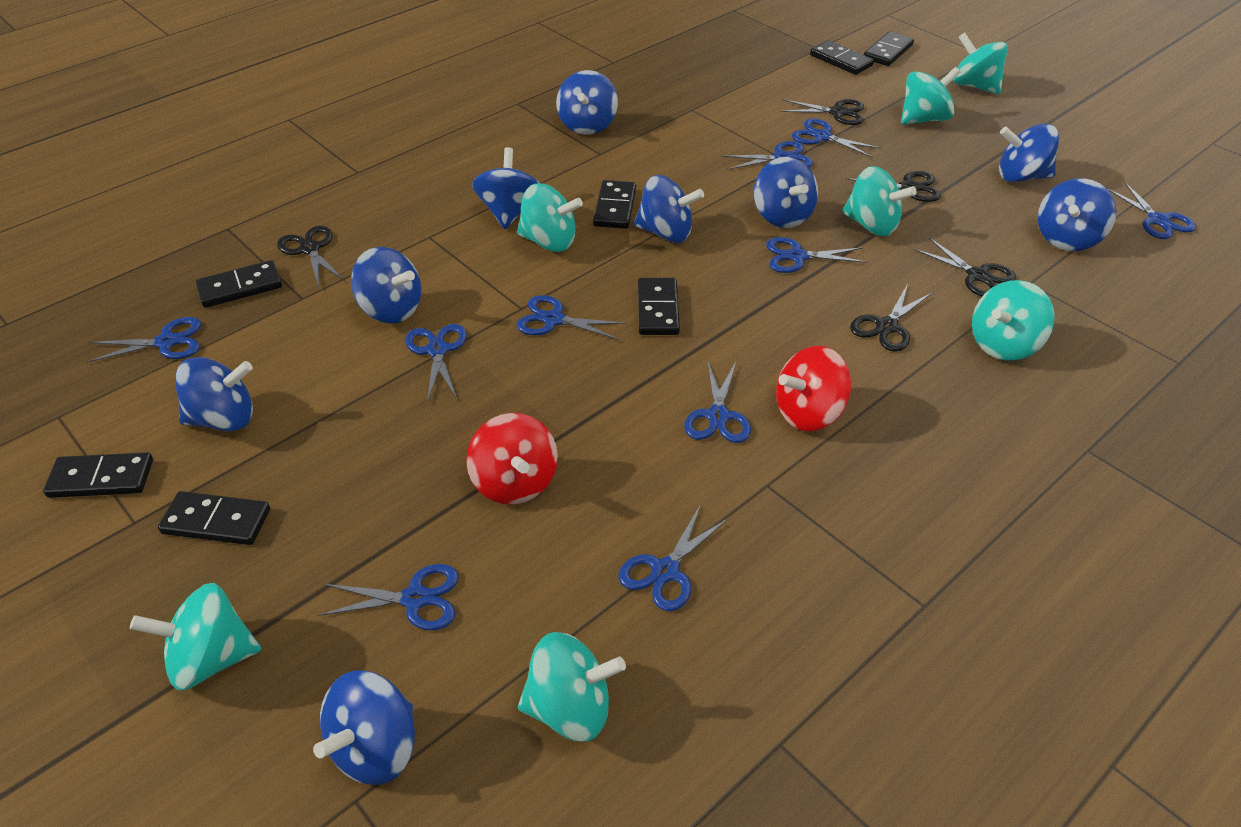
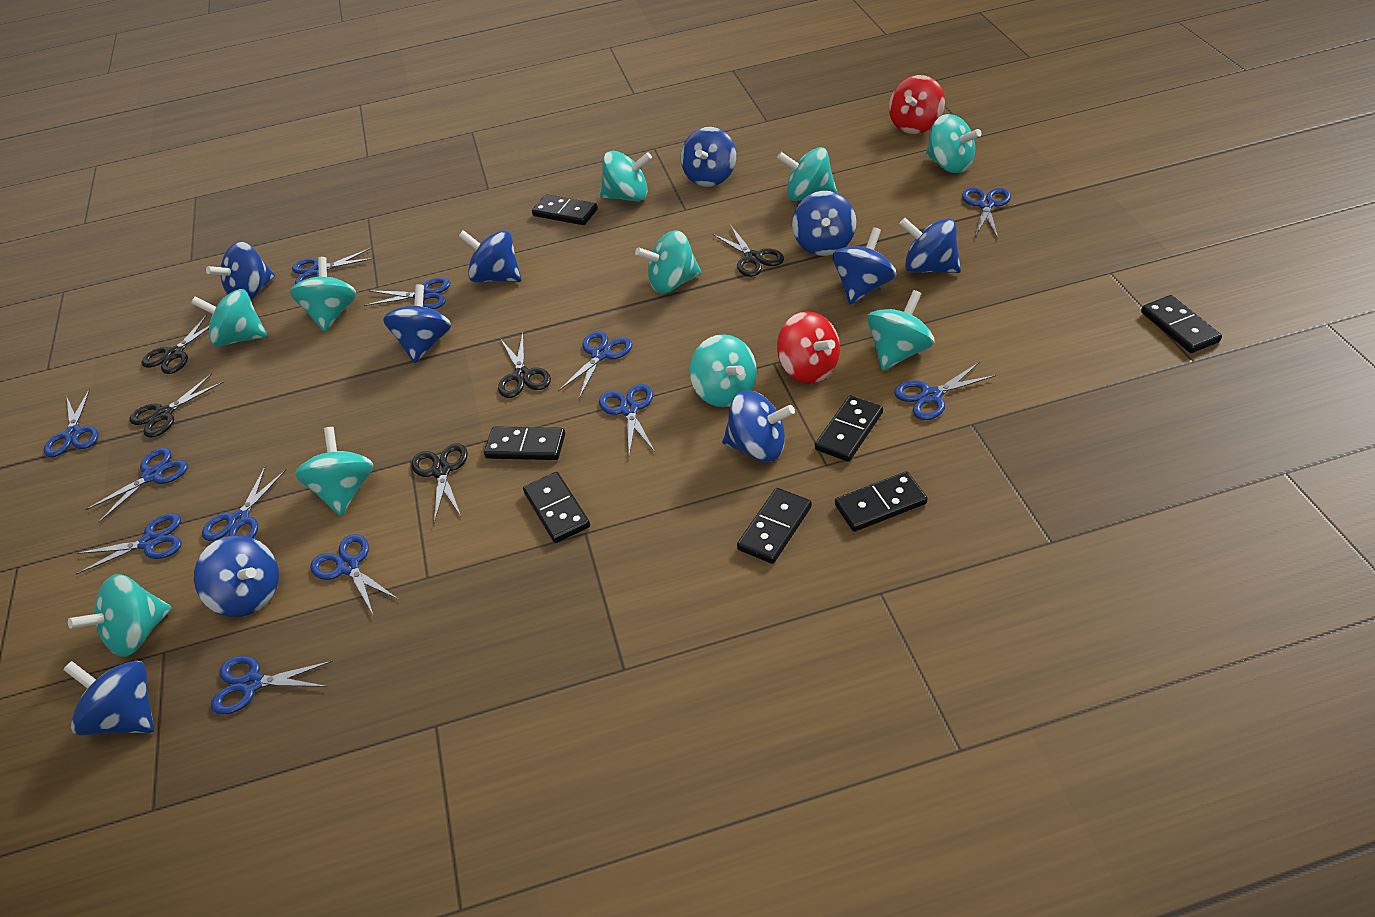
blue scissors: 10 -> 12
blue spinning top: 9 -> 10
turquoise spinning top: 7 -> 10

